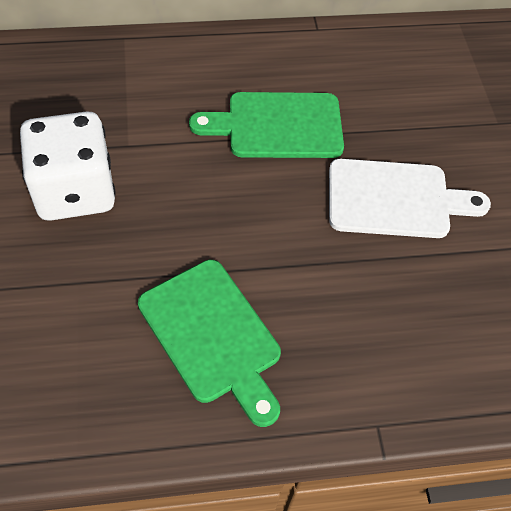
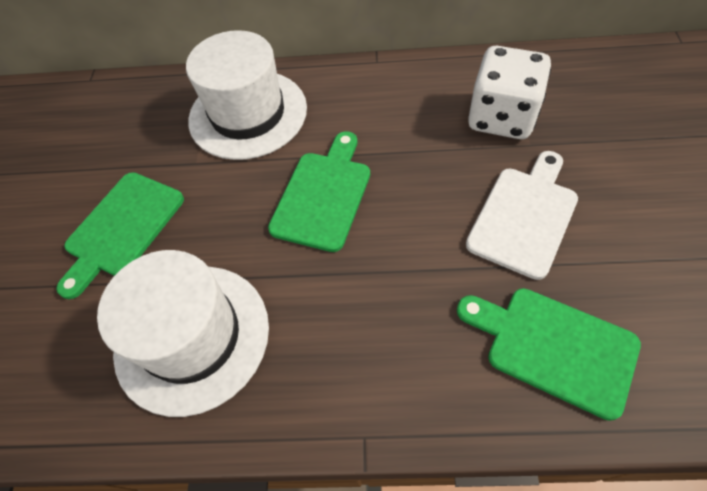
green cutting board: 2 -> 3
white hat: 0 -> 2

